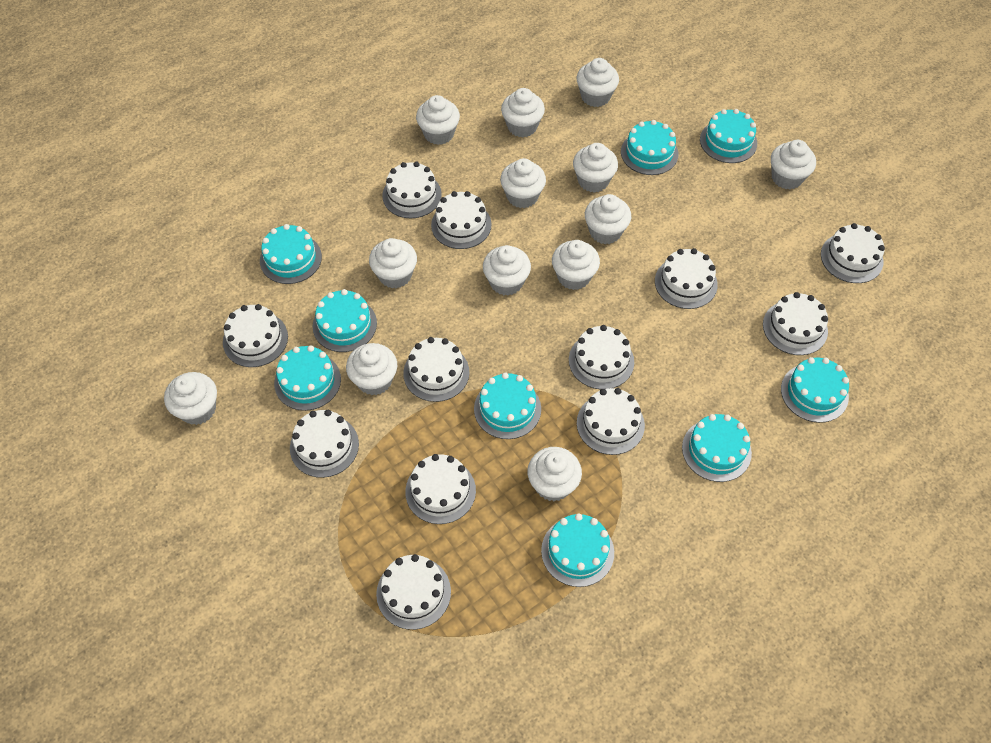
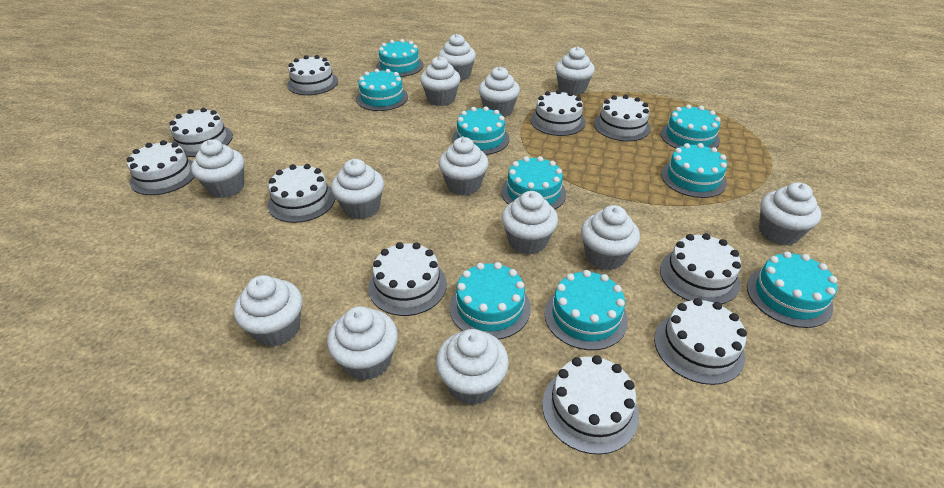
white cake: 12 -> 10

